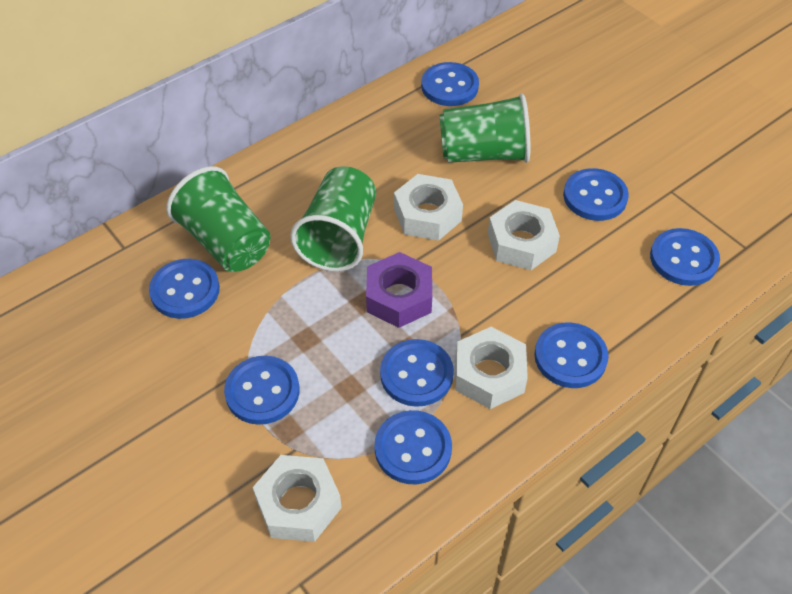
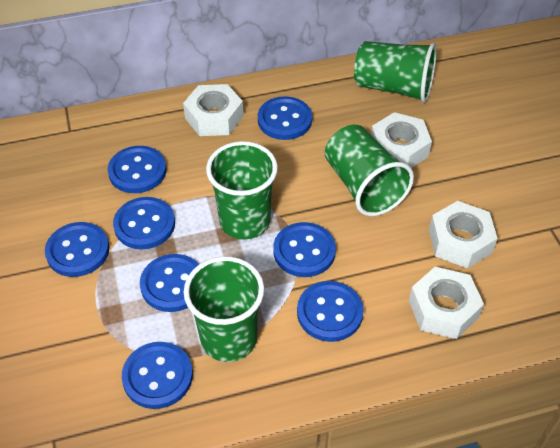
green cup: 3 -> 4
purple nut: 1 -> 0

